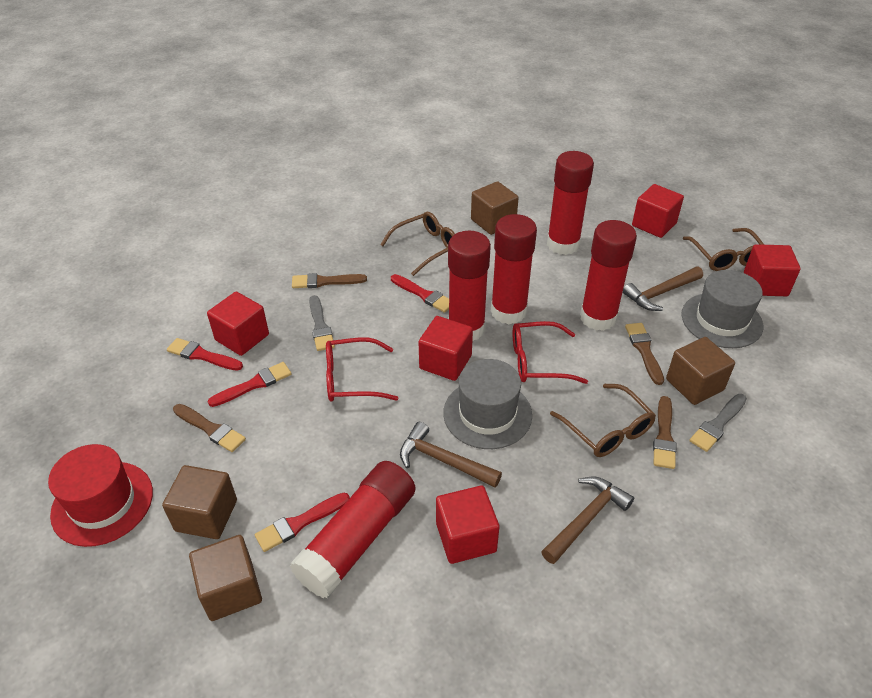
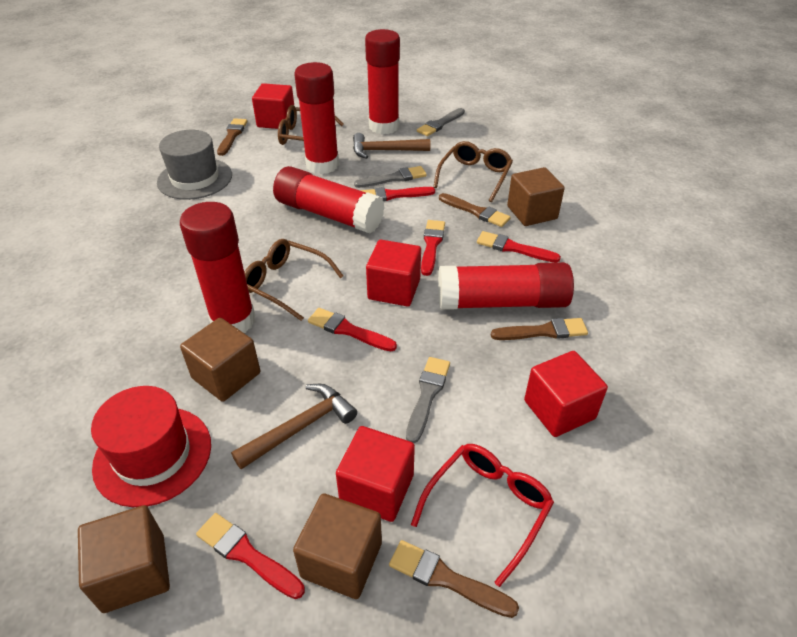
brown hammer: 3 -> 2
grey brush: 2 -> 3
grey hat: 2 -> 1
red brush: 4 -> 5
red cube: 5 -> 4
red glasses: 2 -> 1

